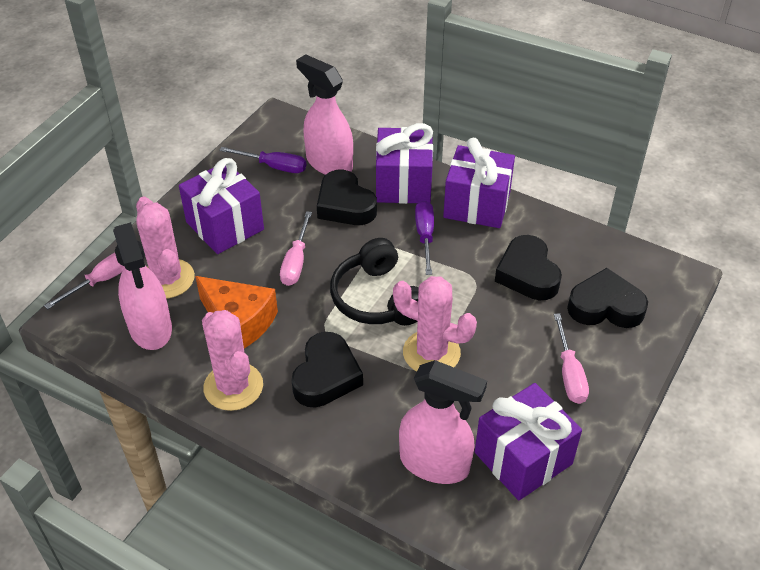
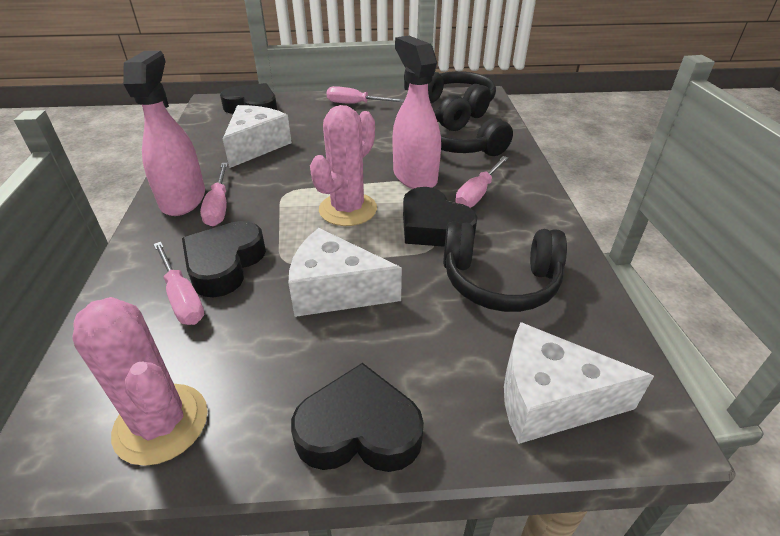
black headphones: 1 -> 3
orange cheese: 1 -> 0
pink cactus: 3 -> 2
pink screwdriver: 3 -> 4
pink spray bottle: 3 -> 2
purple gift: 4 -> 0
purple screwdriver: 2 -> 0
white cheese: 0 -> 3

